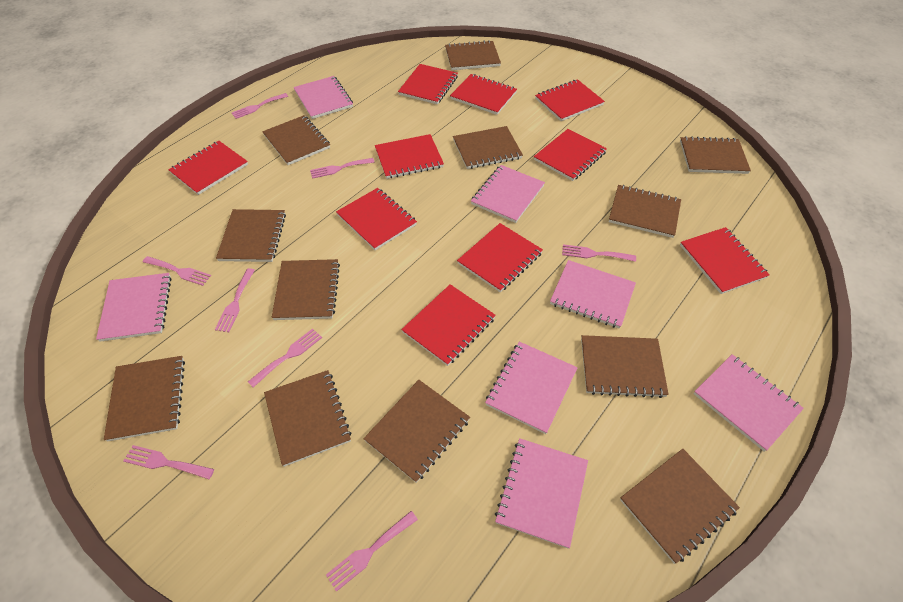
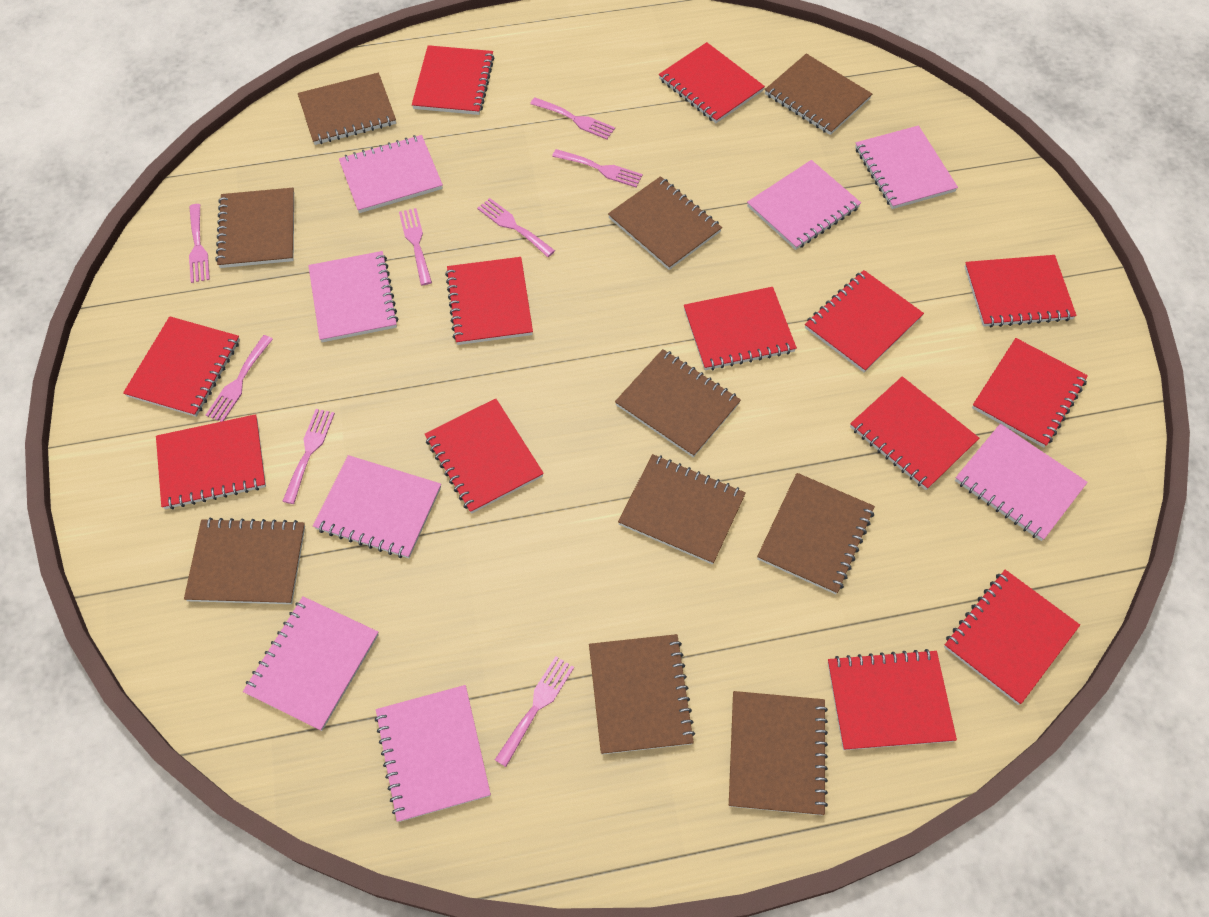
brown notebook: 12 -> 10
pink notebook: 7 -> 8
red notebook: 10 -> 13

